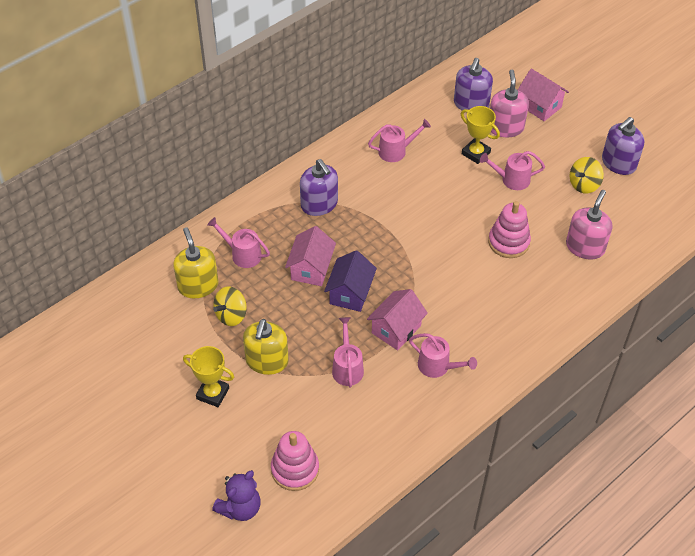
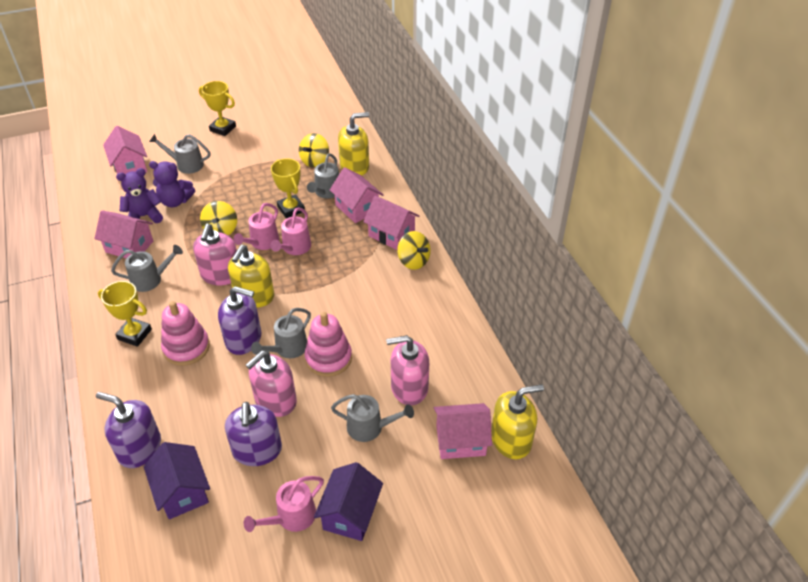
grey watering can: 0 -> 5
pink house: 3 -> 5
pink soap dispenser: 2 -> 3
pink watering can: 5 -> 3
purple house: 1 -> 2
purple teddy bear: 1 -> 2
yellow soap dispenser: 2 -> 3
yellow spinning top: 2 -> 3
yellow trophy: 2 -> 3

